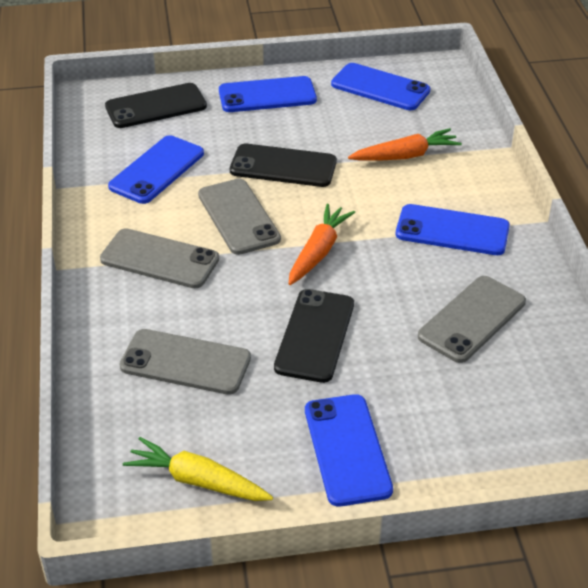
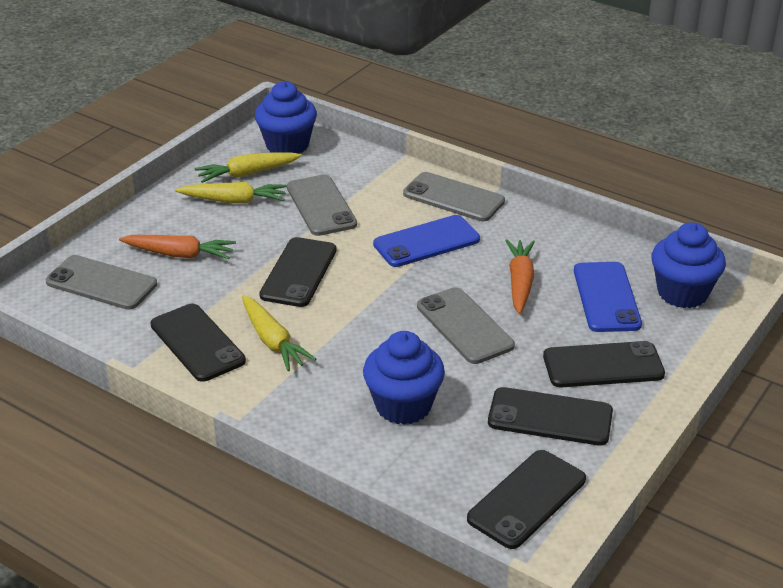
black phone: 3 -> 5
blue cupcake: 0 -> 3
blue phone: 5 -> 2
yellow carrot: 1 -> 3

